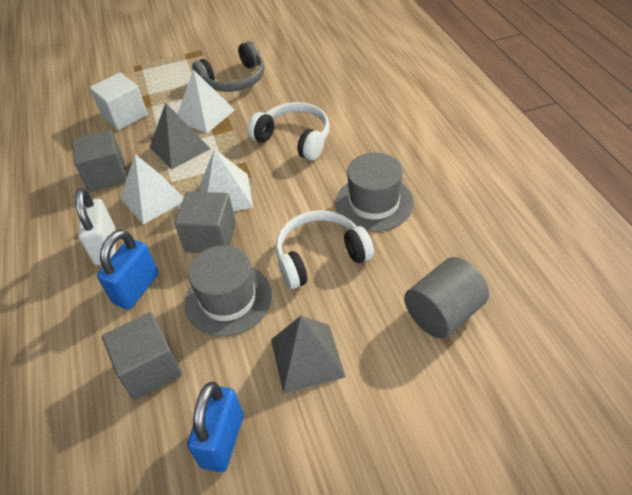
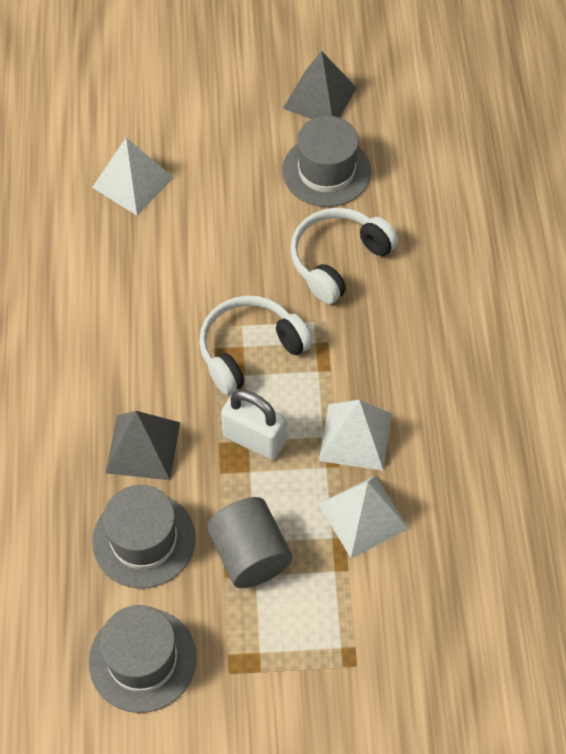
blue padlock: 2 -> 0
grey cube: 3 -> 0
grey hat: 2 -> 3
grey headphones: 1 -> 0
white cube: 1 -> 0

